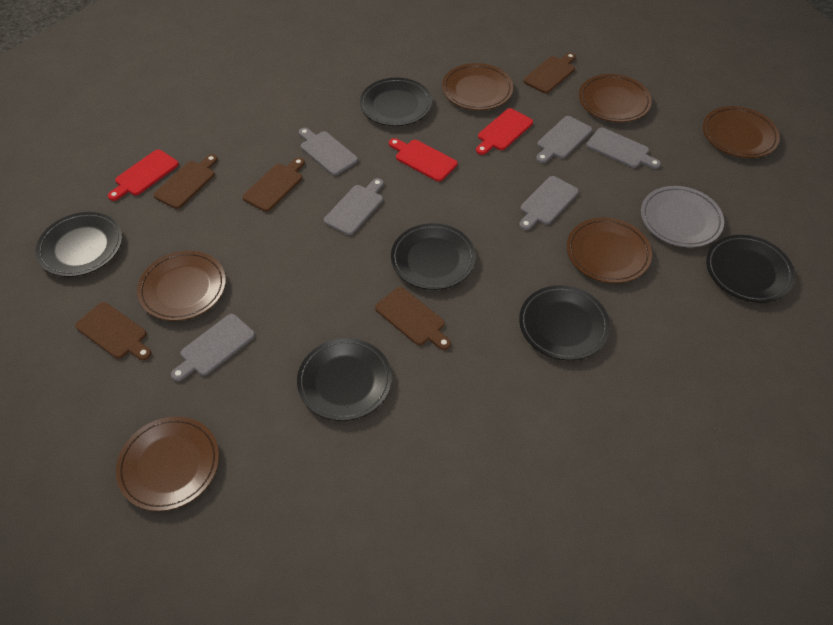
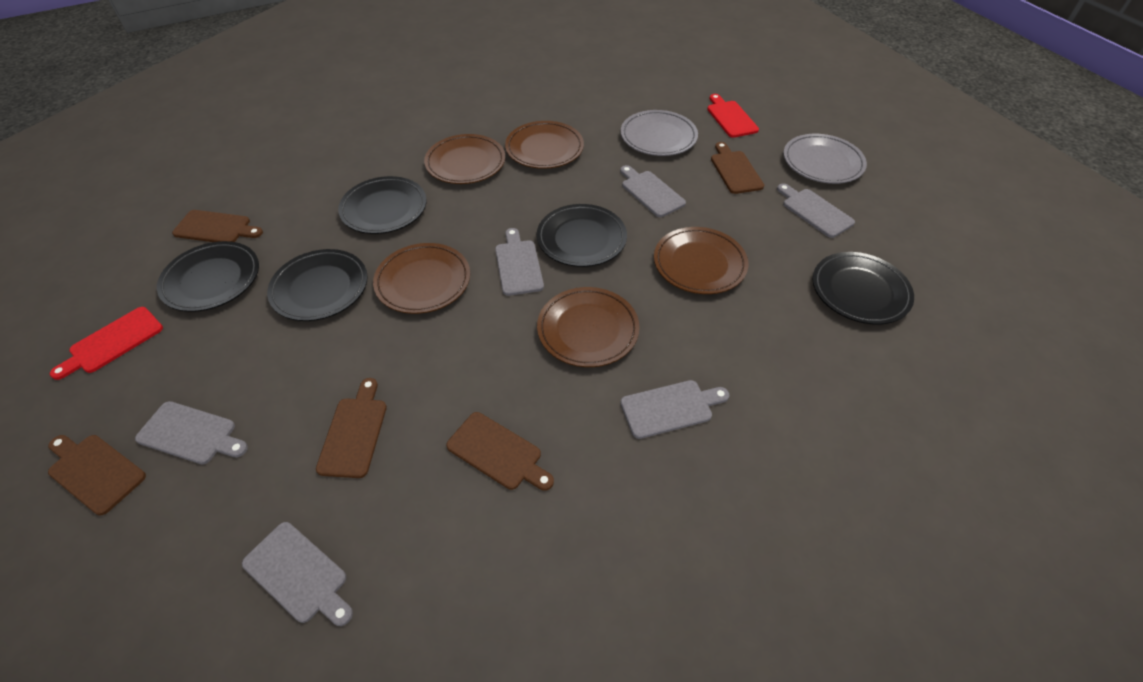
black plate: 6 -> 5
brown plate: 6 -> 5
grey plate: 1 -> 2
red cutting board: 3 -> 2

